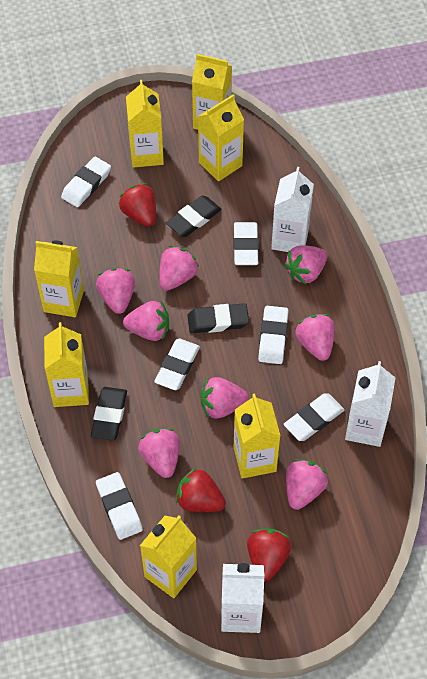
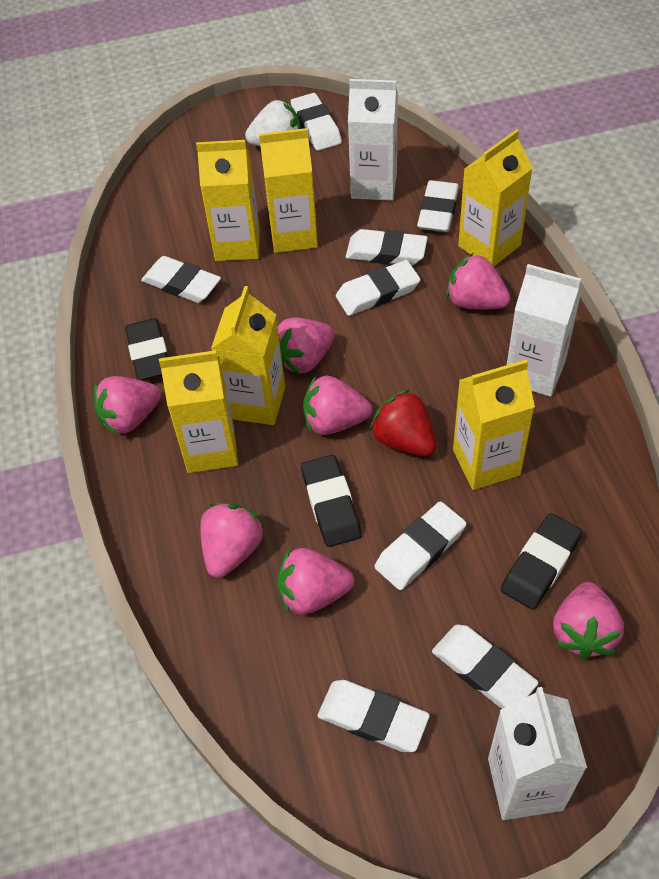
pink strawberry: 8 -> 7
red strawberry: 3 -> 1
white eraser: 6 -> 8
white strawberry: 0 -> 1
yellow carton: 7 -> 6

